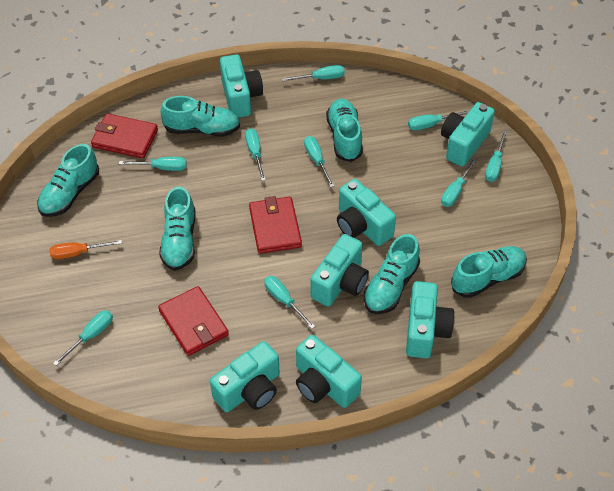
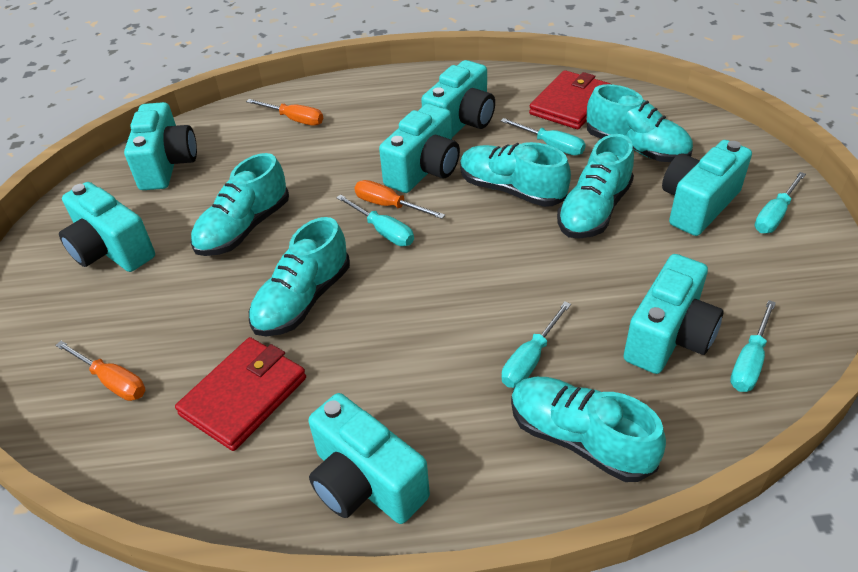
orange screwdriver: 1 -> 3
red wallet: 3 -> 2
turquoise screwdriver: 9 -> 5

